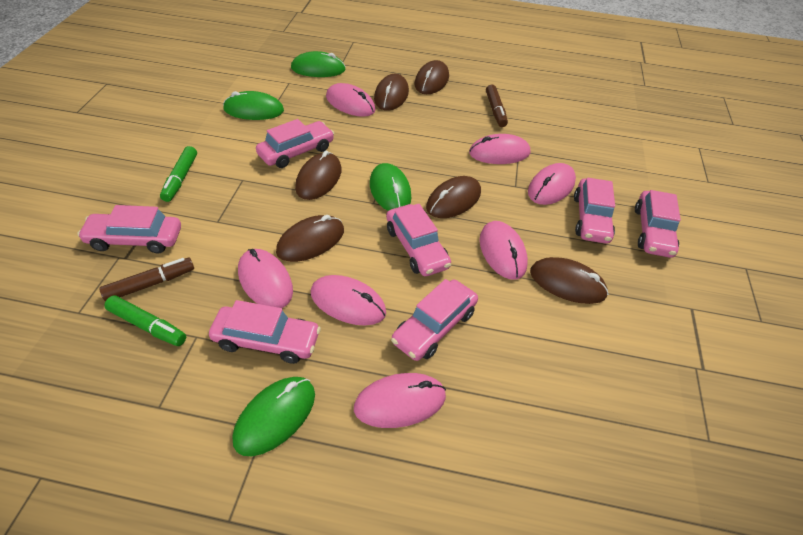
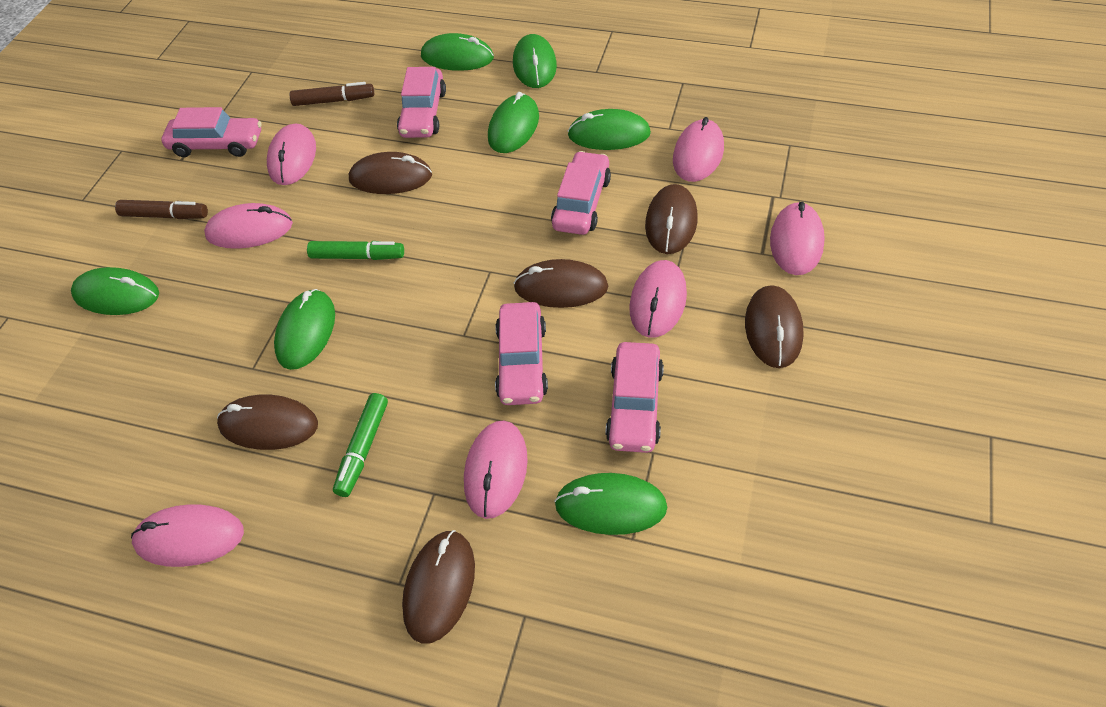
green mouse: 4 -> 7
pink car: 7 -> 5

